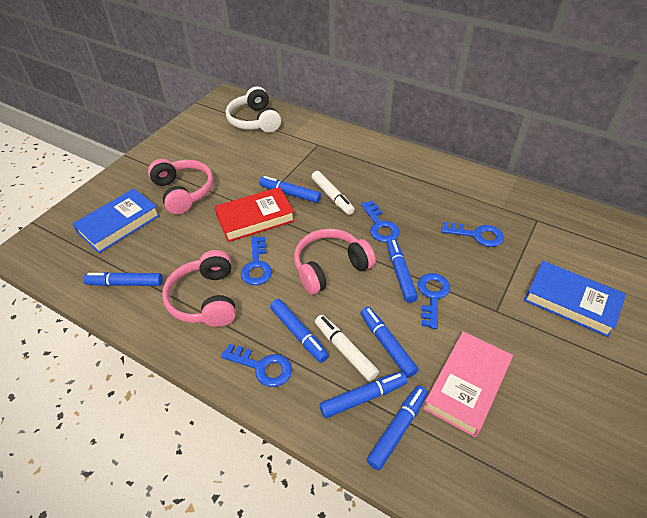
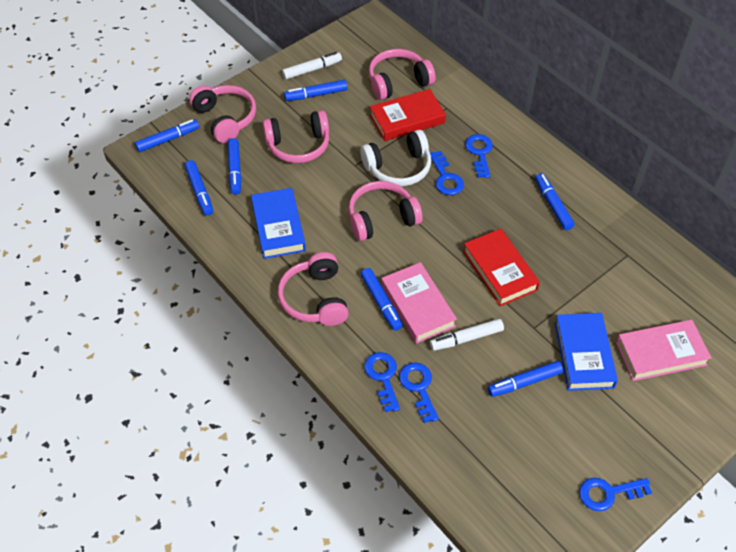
pink book: 1 -> 2
pink headphones: 3 -> 5
red book: 1 -> 2

